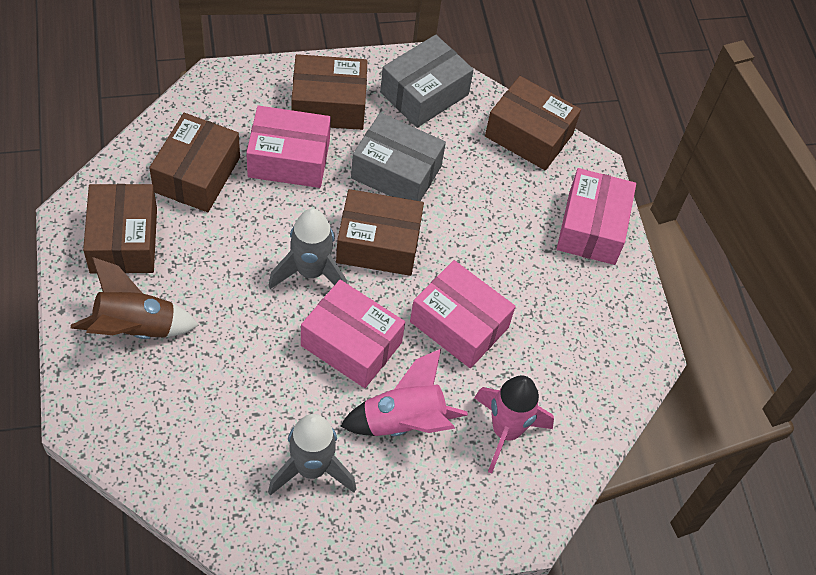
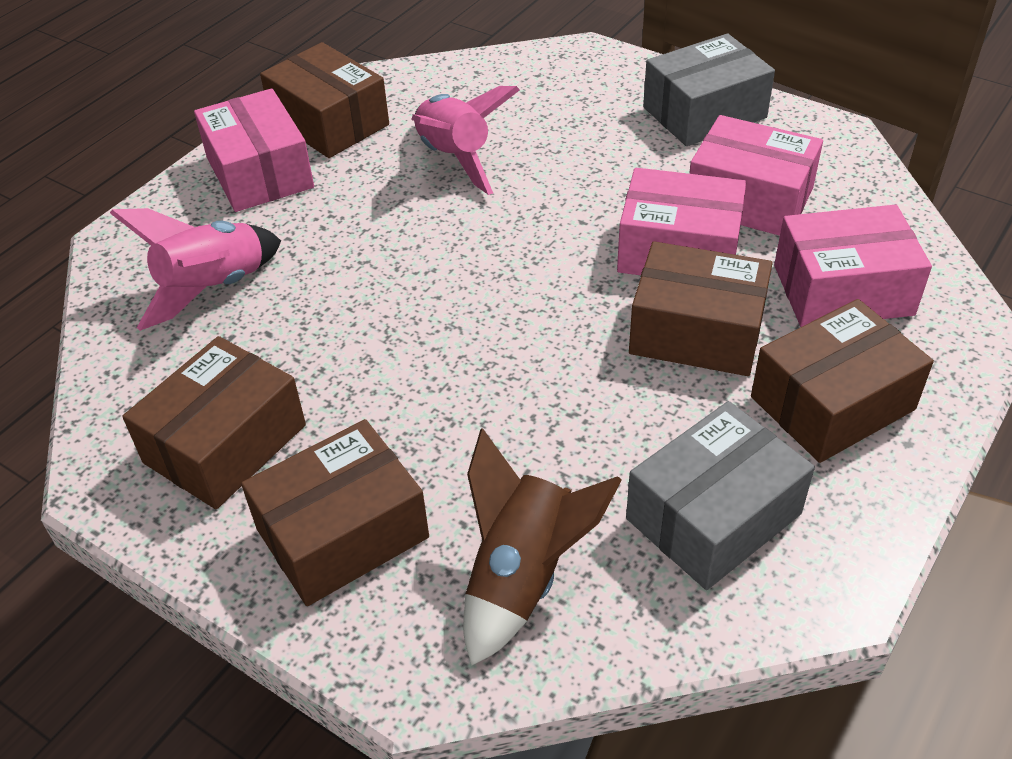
grey rocket: 2 -> 0

